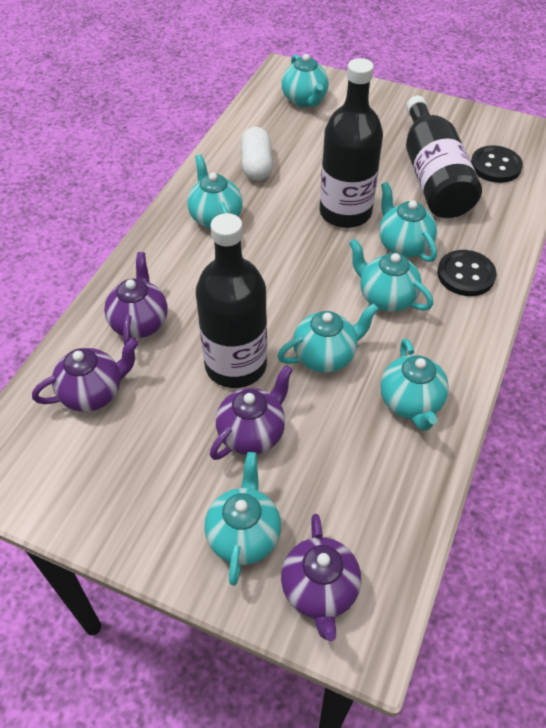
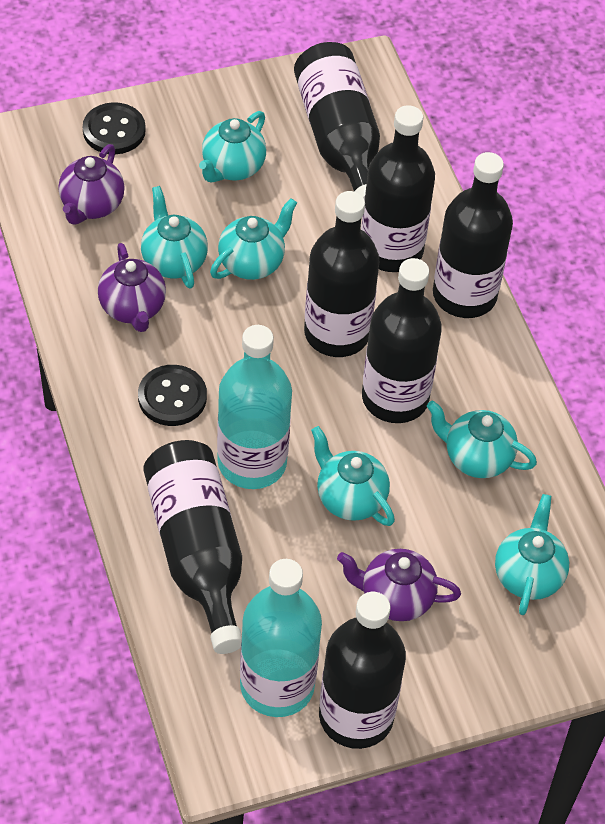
black bottle: 3 -> 7
purple teapot: 4 -> 3
turquoise bottle: 0 -> 2
turquoise teapot: 7 -> 6
white capsule: 1 -> 0

